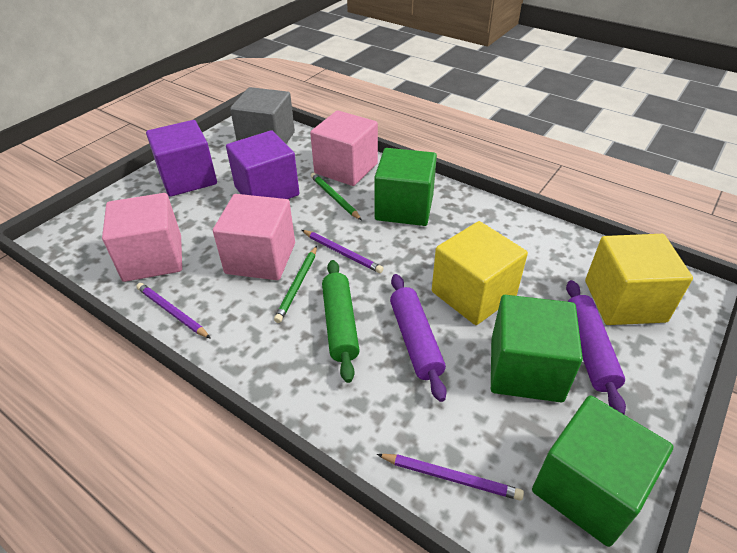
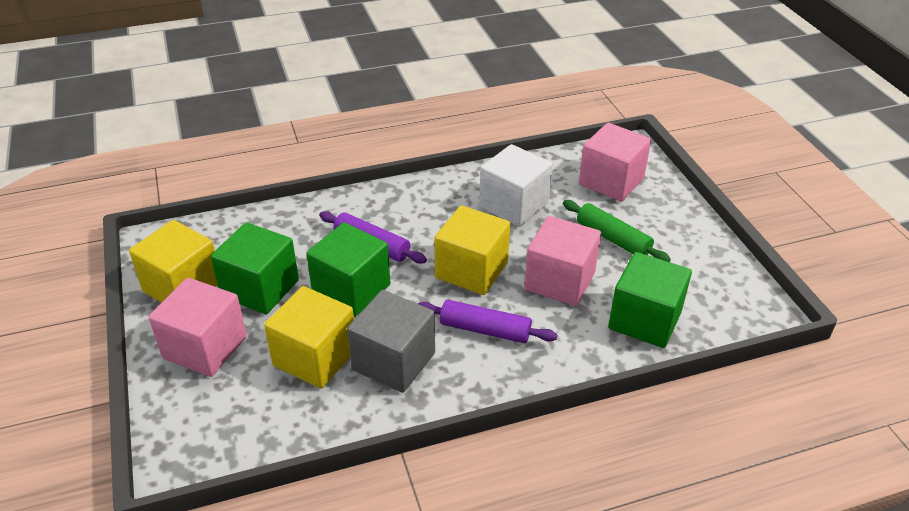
green pencil: 2 -> 0
purple cube: 2 -> 0
purple pencil: 3 -> 0
white cube: 0 -> 1
yellow cube: 2 -> 3

